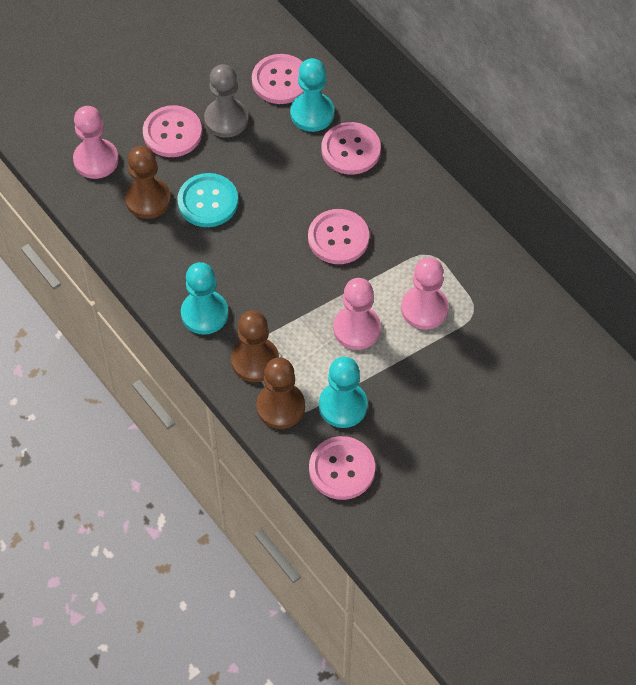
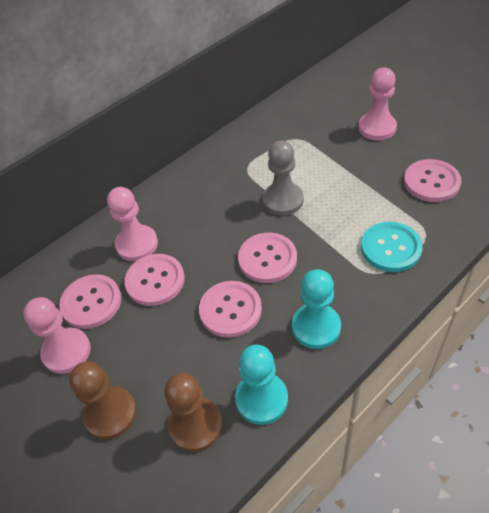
brown pawn: 3 -> 2
turquoise pawn: 3 -> 2

